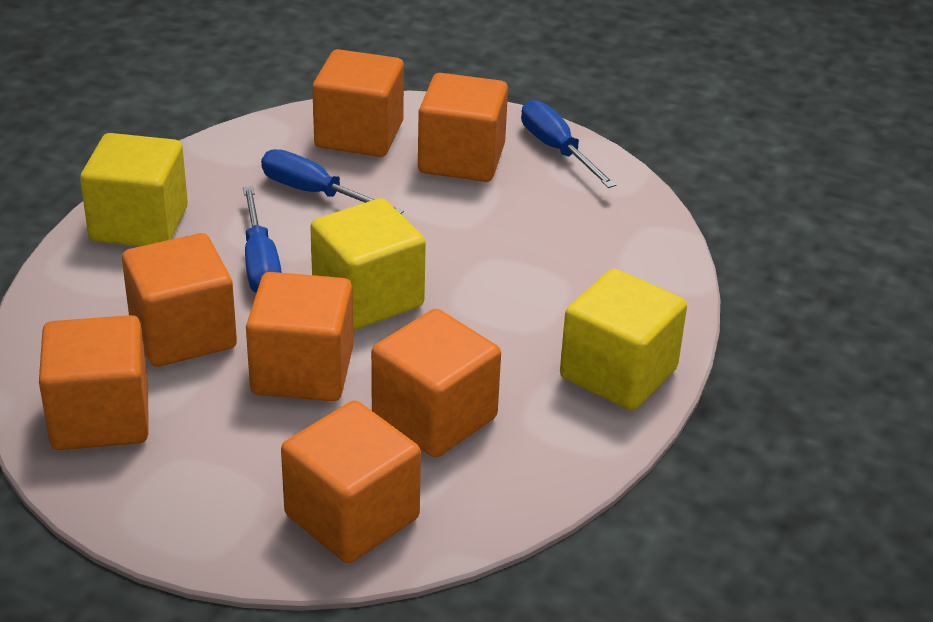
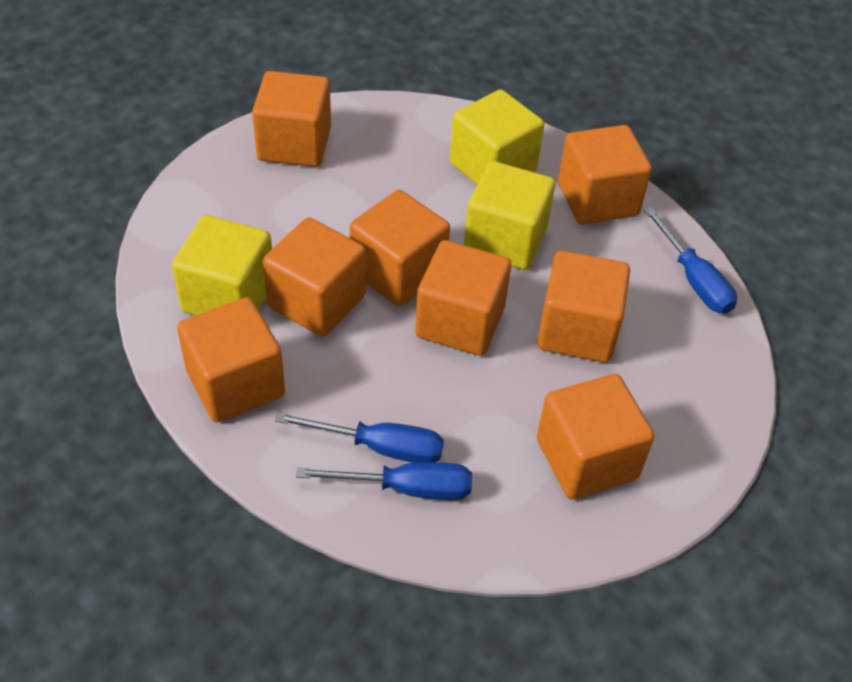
orange cube: 7 -> 8

